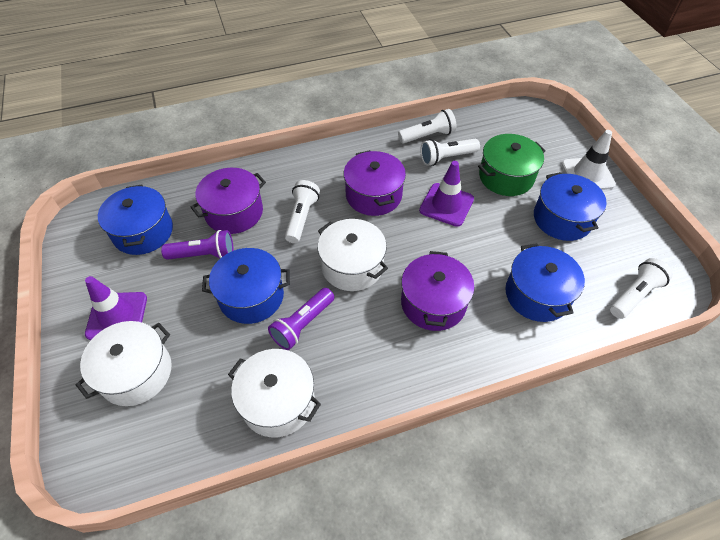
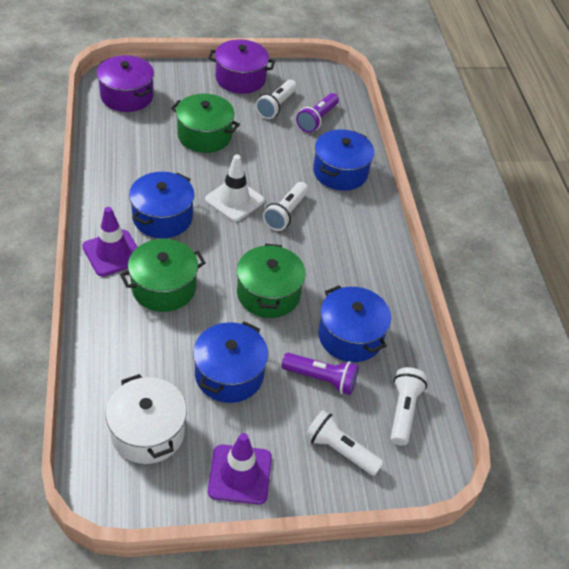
green pot: 1 -> 3
purple pot: 3 -> 2
white pot: 3 -> 1

